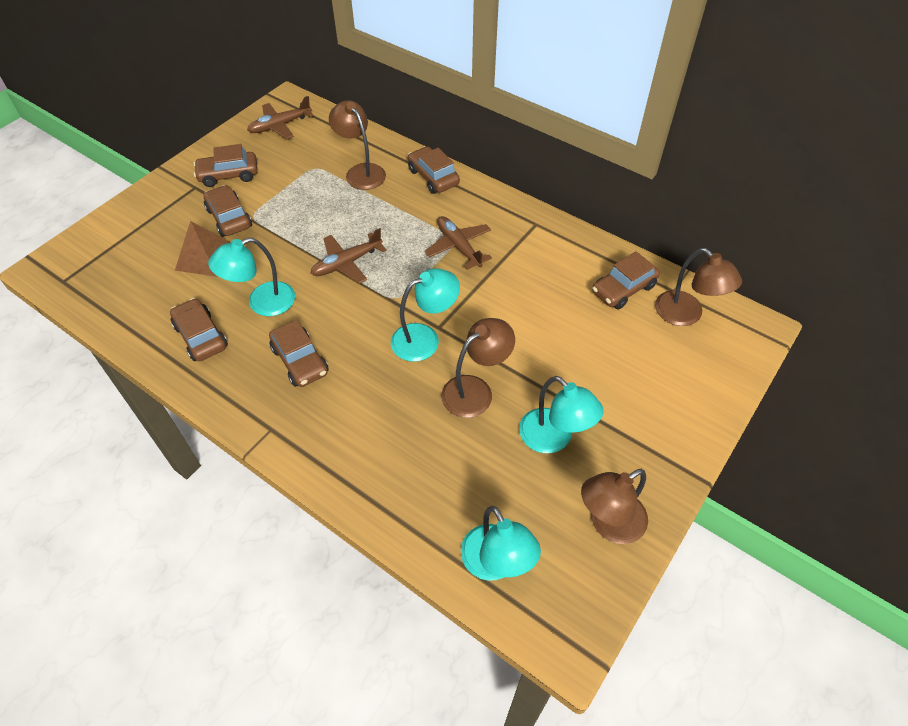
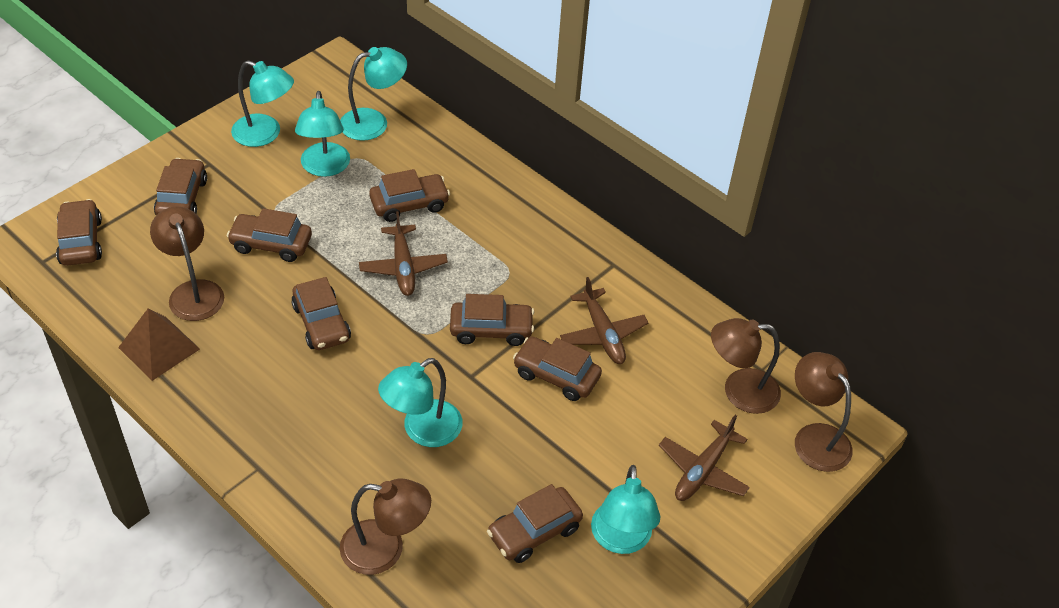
brown car: 6 -> 8
turquoise lamp: 4 -> 5

